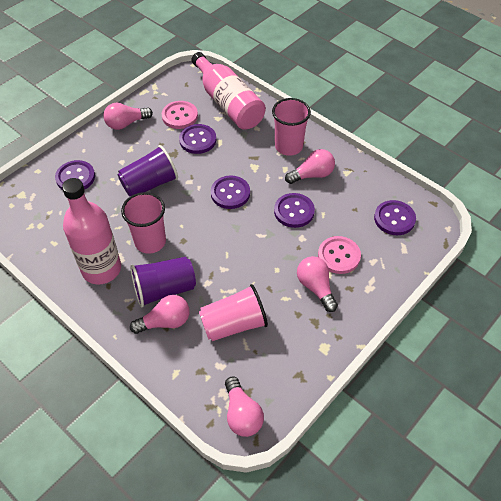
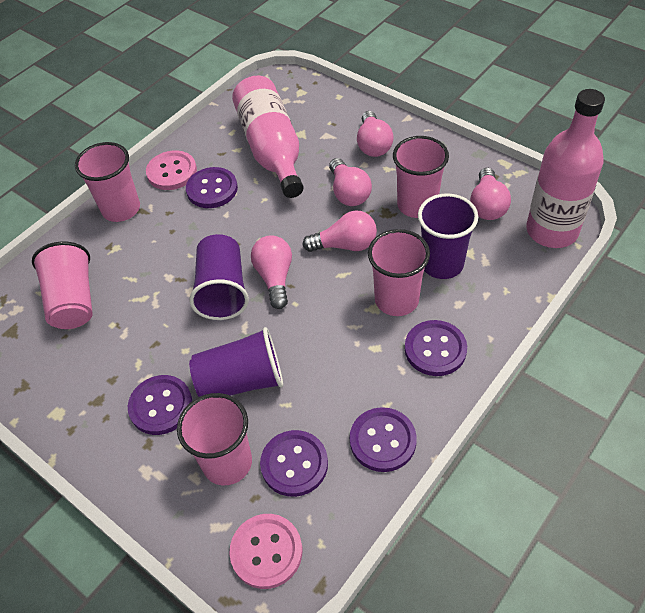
pink cup: 3 -> 5
purple cup: 2 -> 3

